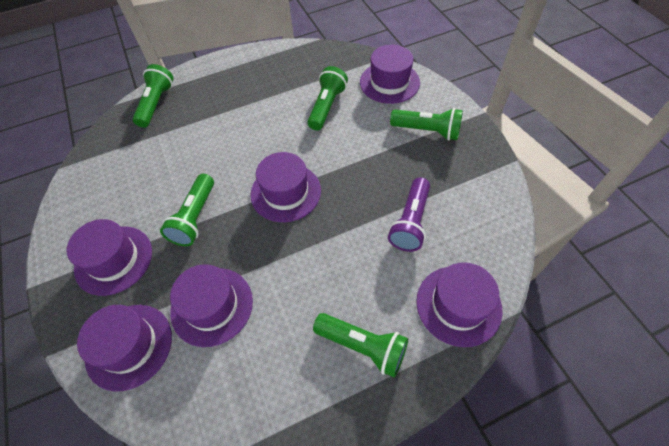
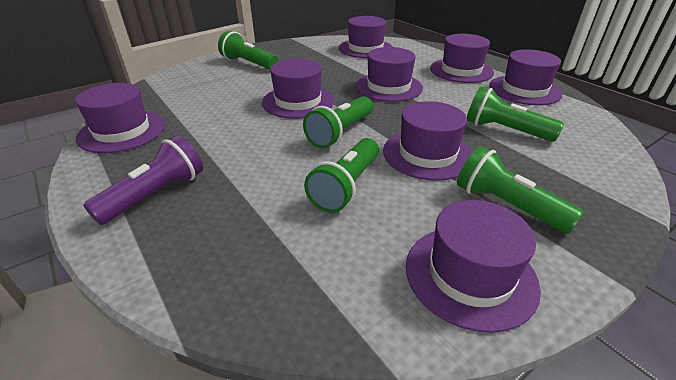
purple hat: 6 -> 8

